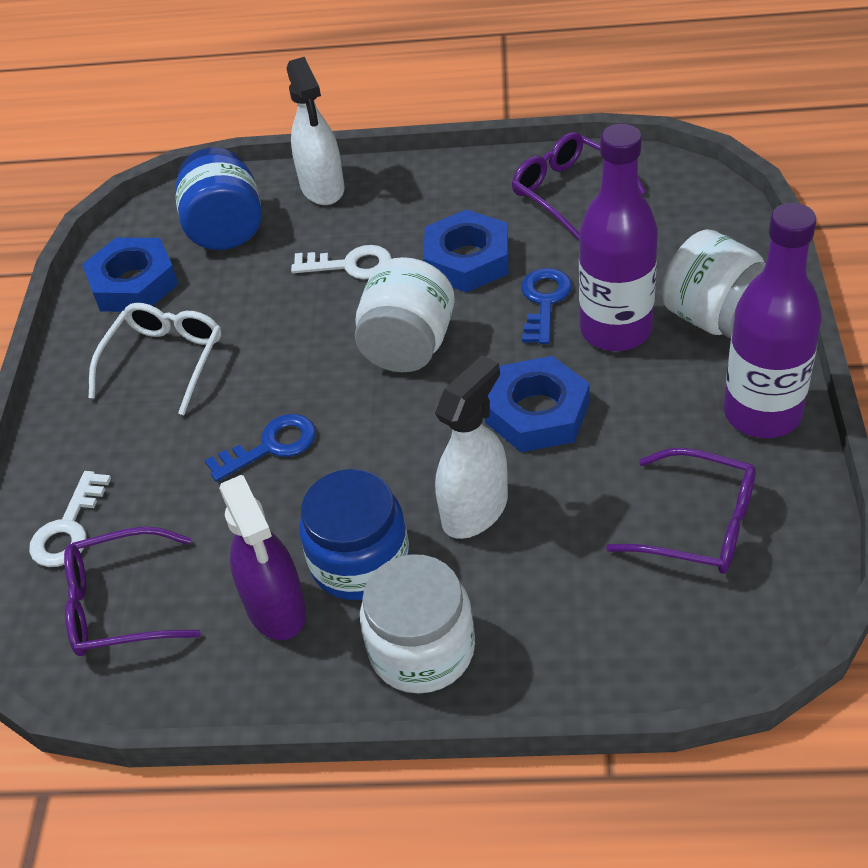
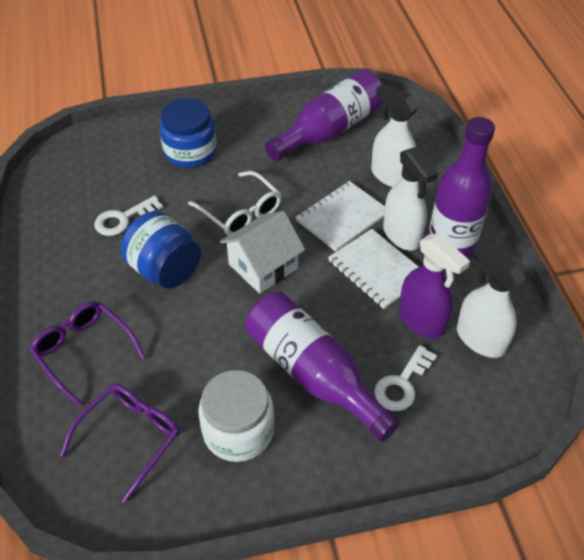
blue key: 2 -> 0
blue nut: 3 -> 0
purple bottle: 2 -> 3
purple glasses: 3 -> 2
white house: 0 -> 1
white jar: 3 -> 1
white notebook: 0 -> 2
white spray bottle: 2 -> 3

